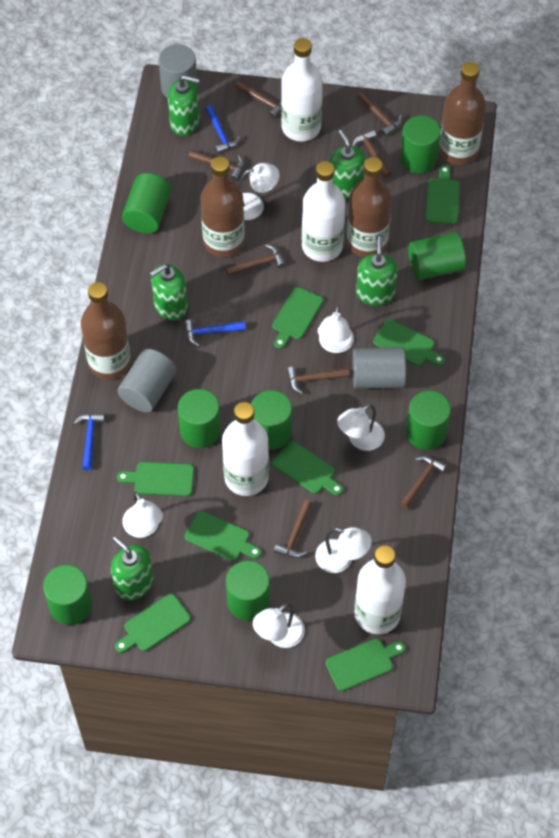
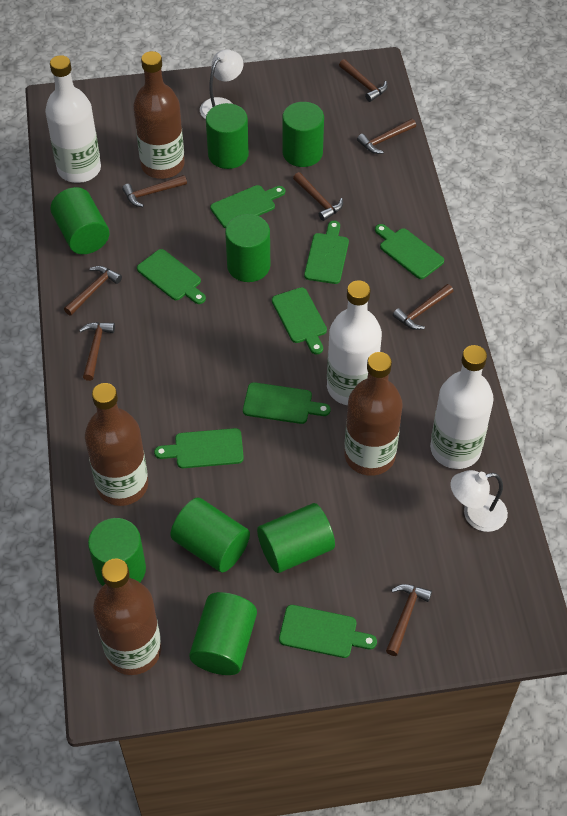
blue hammer: 3 -> 0
green soap dispenser: 5 -> 0
grey cylinder: 3 -> 0
white bottle: 4 -> 3
white lamp: 6 -> 2

